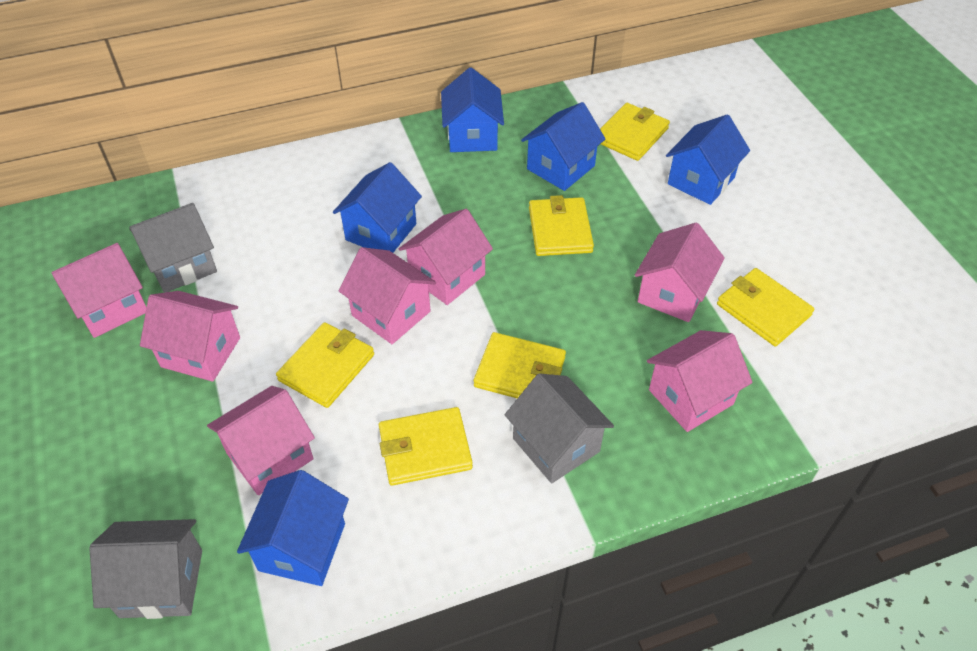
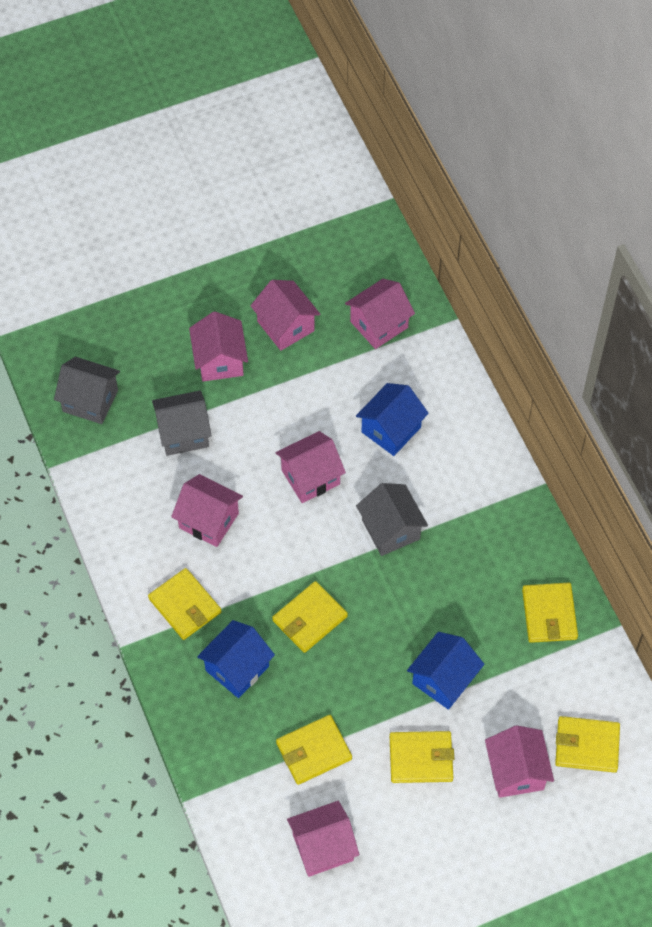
blue house: 5 -> 3

